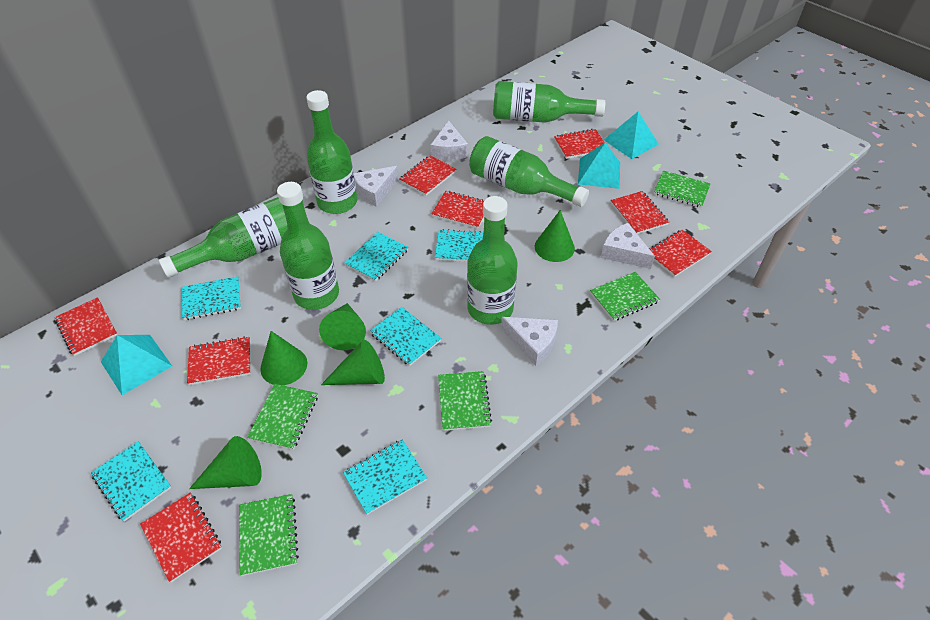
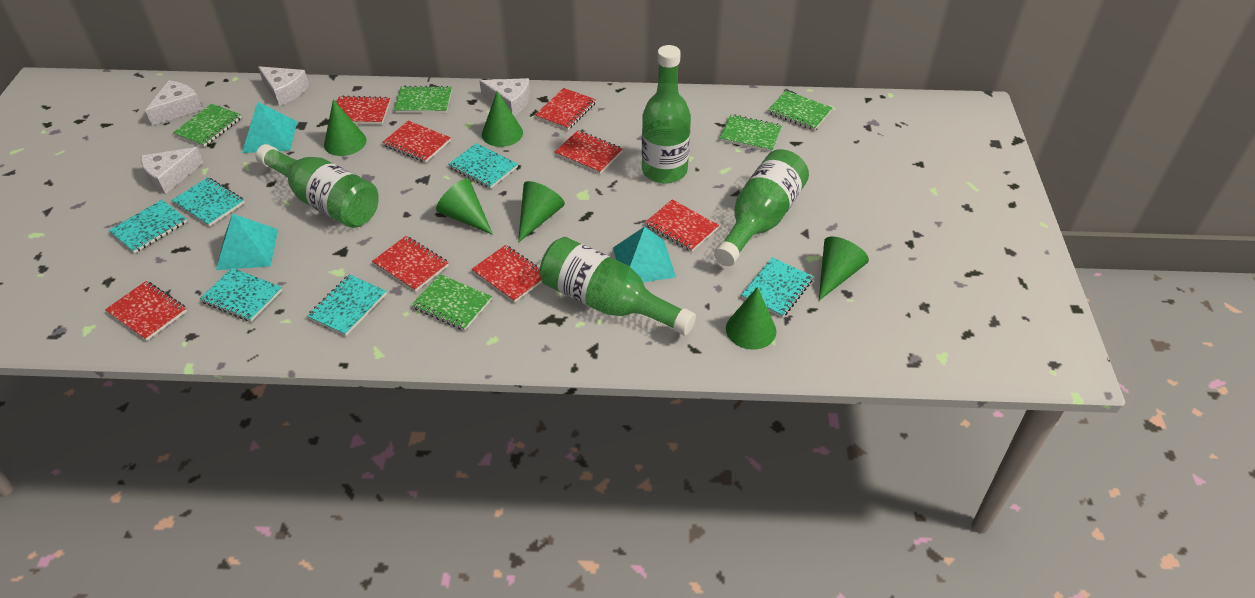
green bottle: 6 -> 4
green cone: 5 -> 6

